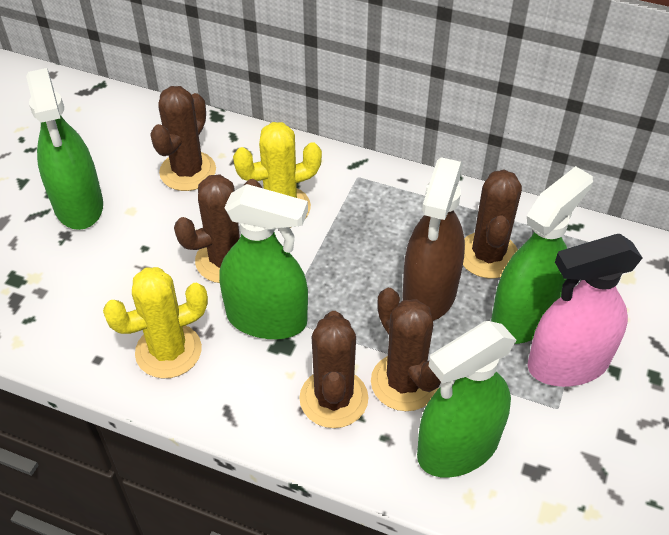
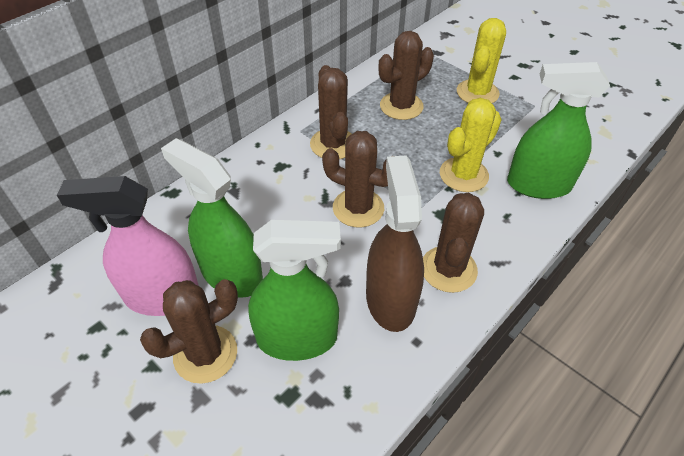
green spray bottle: 4 -> 3

